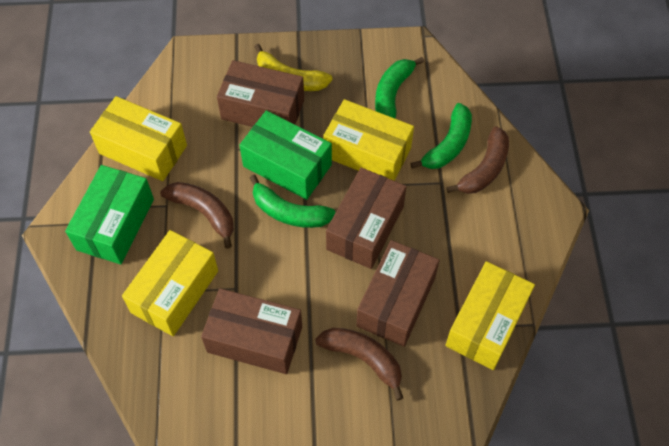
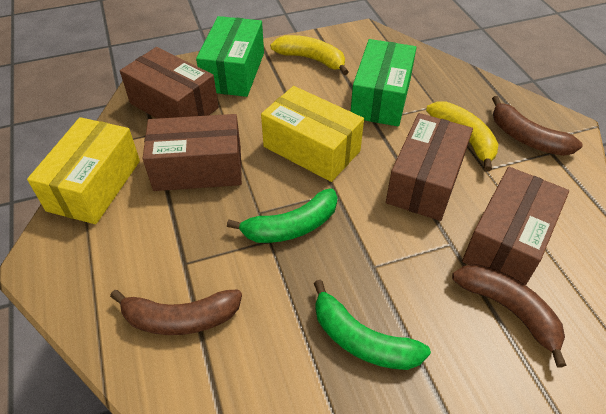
green banana: 3 -> 2
yellow banana: 1 -> 2
yellow box: 4 -> 2

